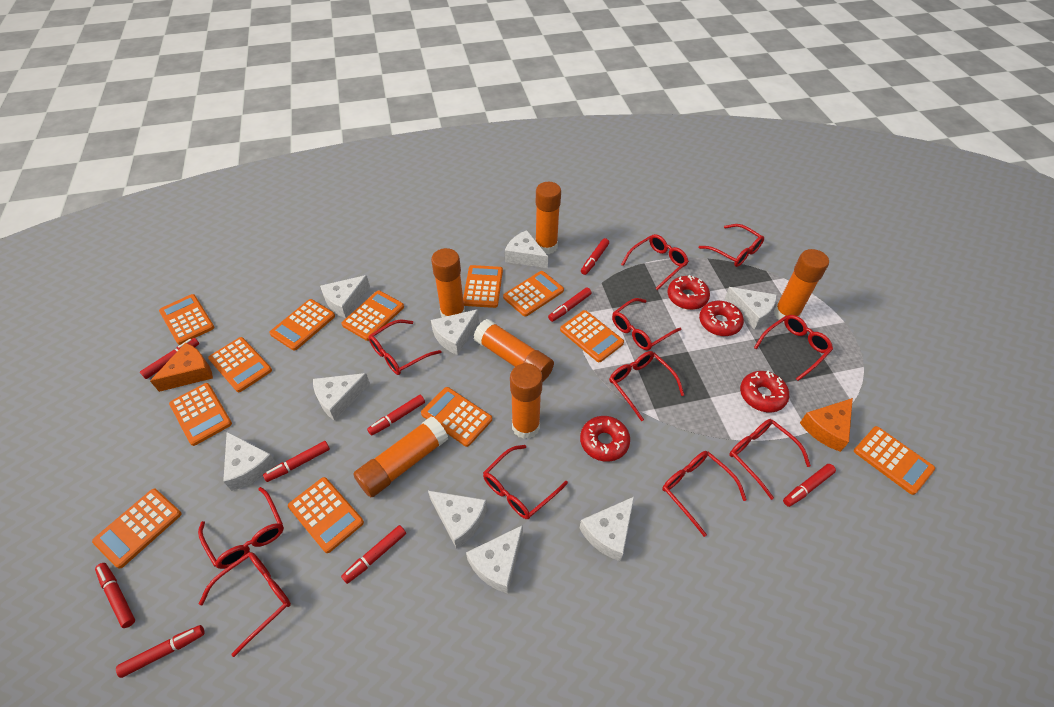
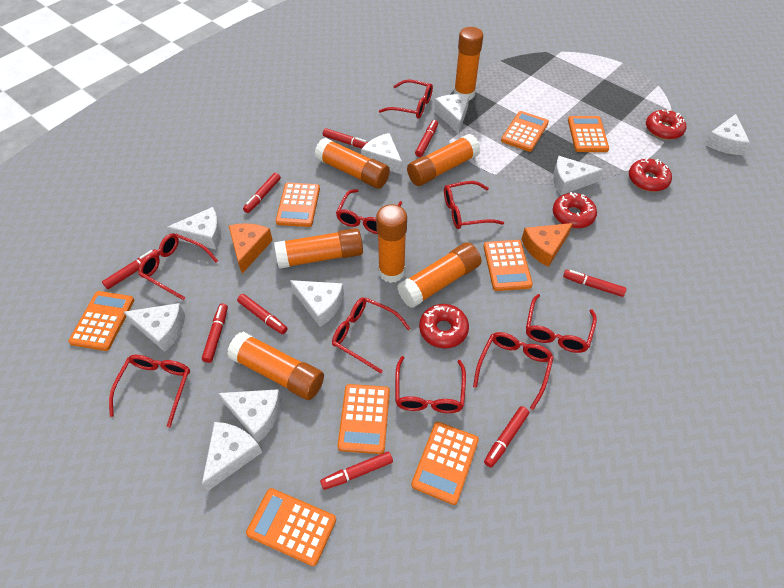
orange calculator: 12 -> 8
orange glue stick: 6 -> 7
red glasses: 11 -> 9

